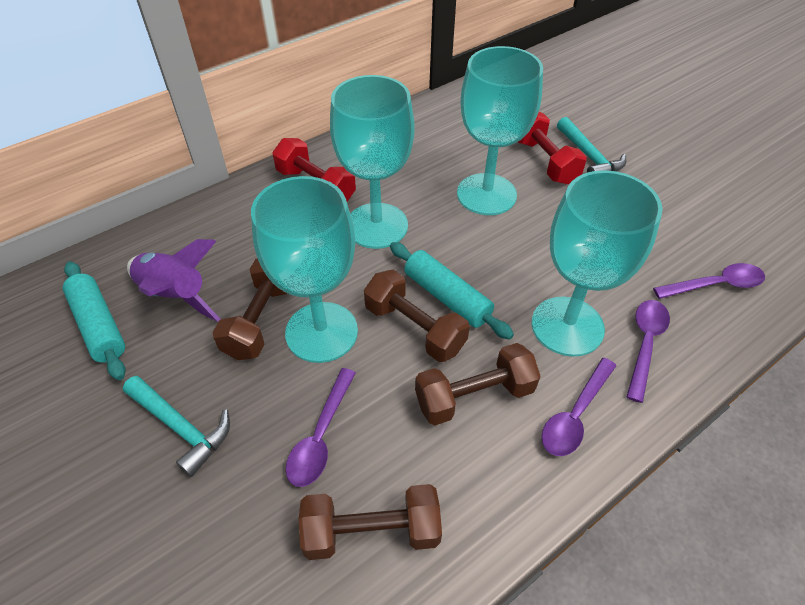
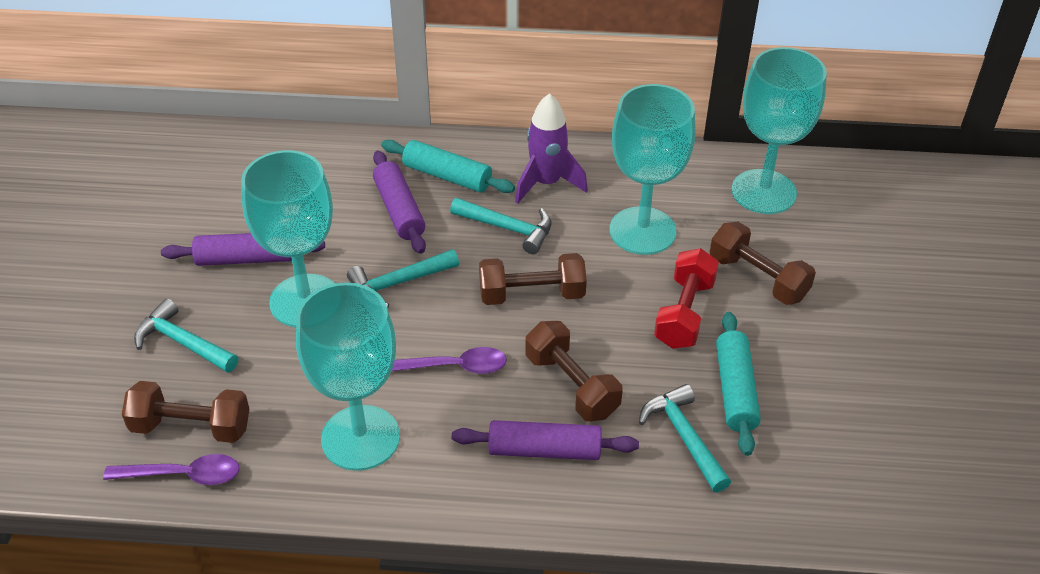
purple rolling pin: 0 -> 3
purple spoon: 4 -> 2
red dumbbell: 2 -> 1
turquoise hammer: 2 -> 4

